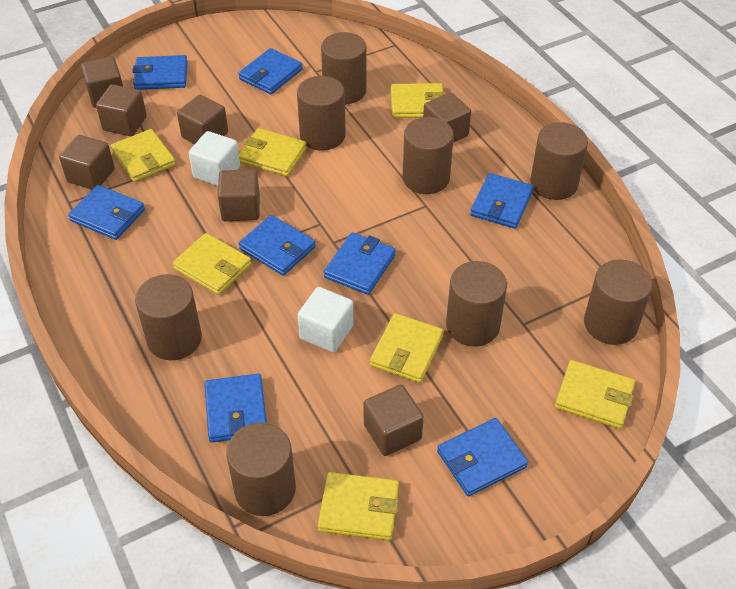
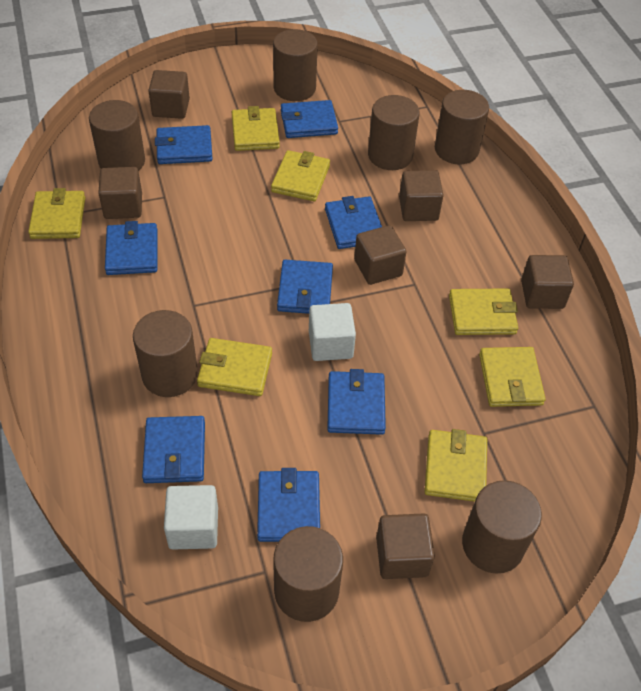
brown cube: 7 -> 6
brown cylinder: 8 -> 7

